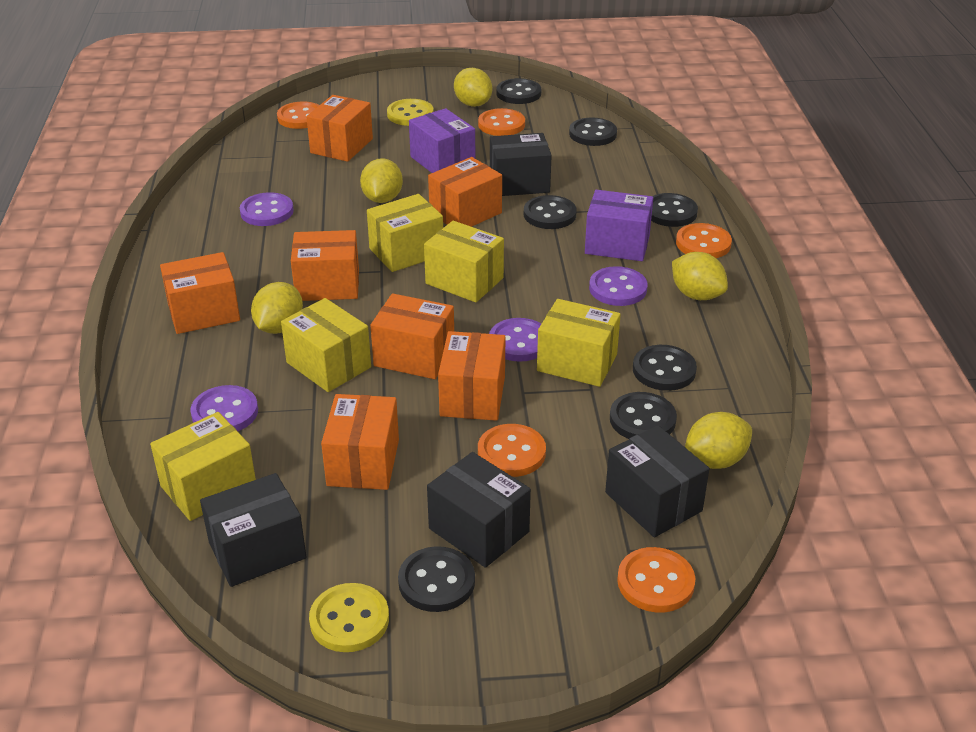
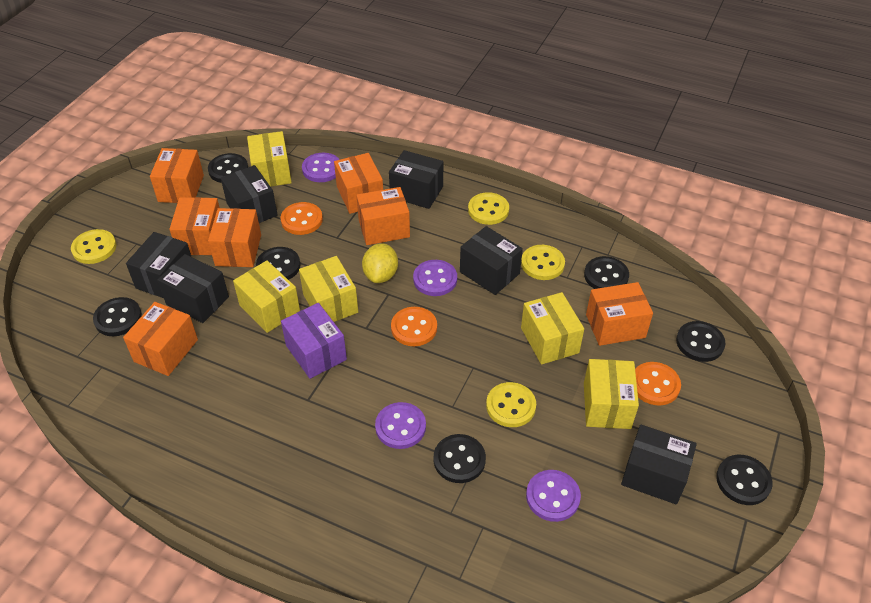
black box: 4 -> 6
orange button: 5 -> 3
purple box: 2 -> 1
yellow button: 2 -> 4
yellow lemon: 5 -> 1

